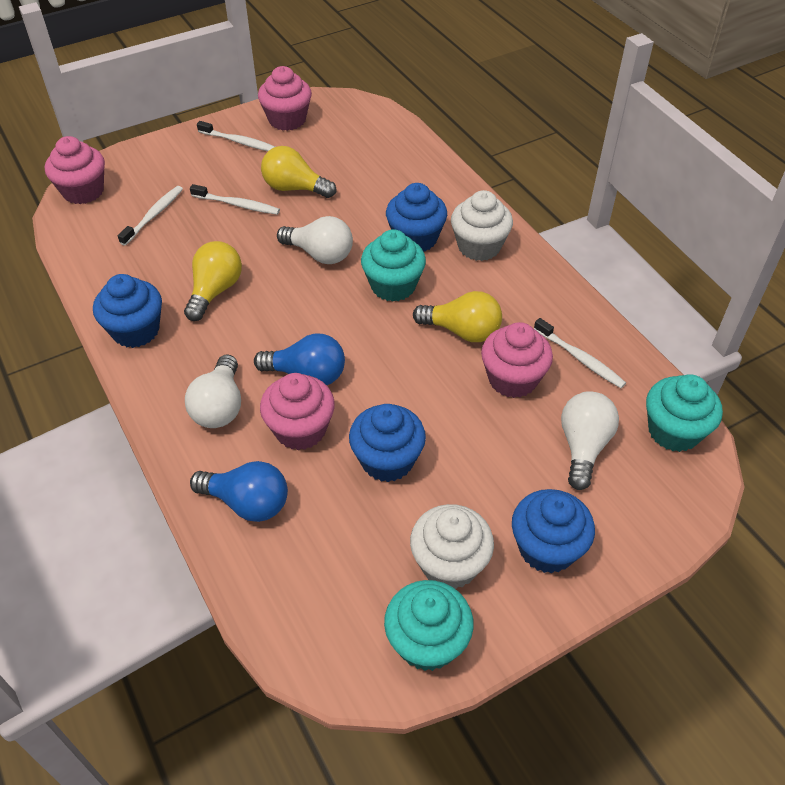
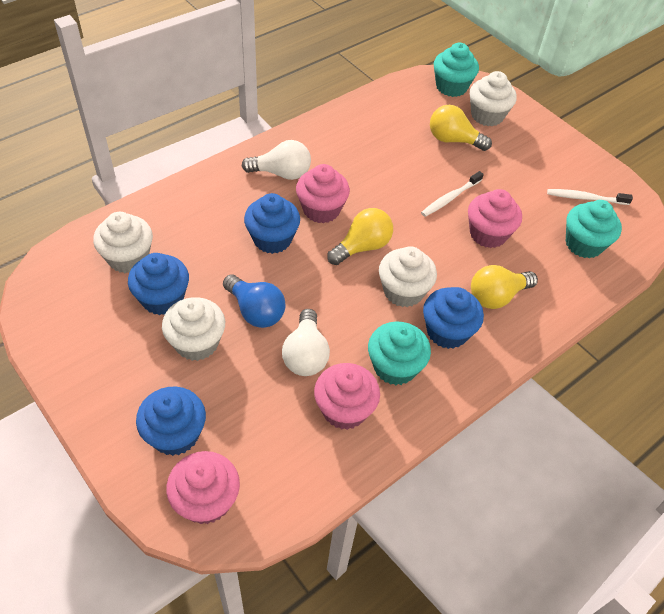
blue light bulb: 2 -> 1
white cupcake: 2 -> 4
white light bulb: 3 -> 2
white toothbrush: 4 -> 2

